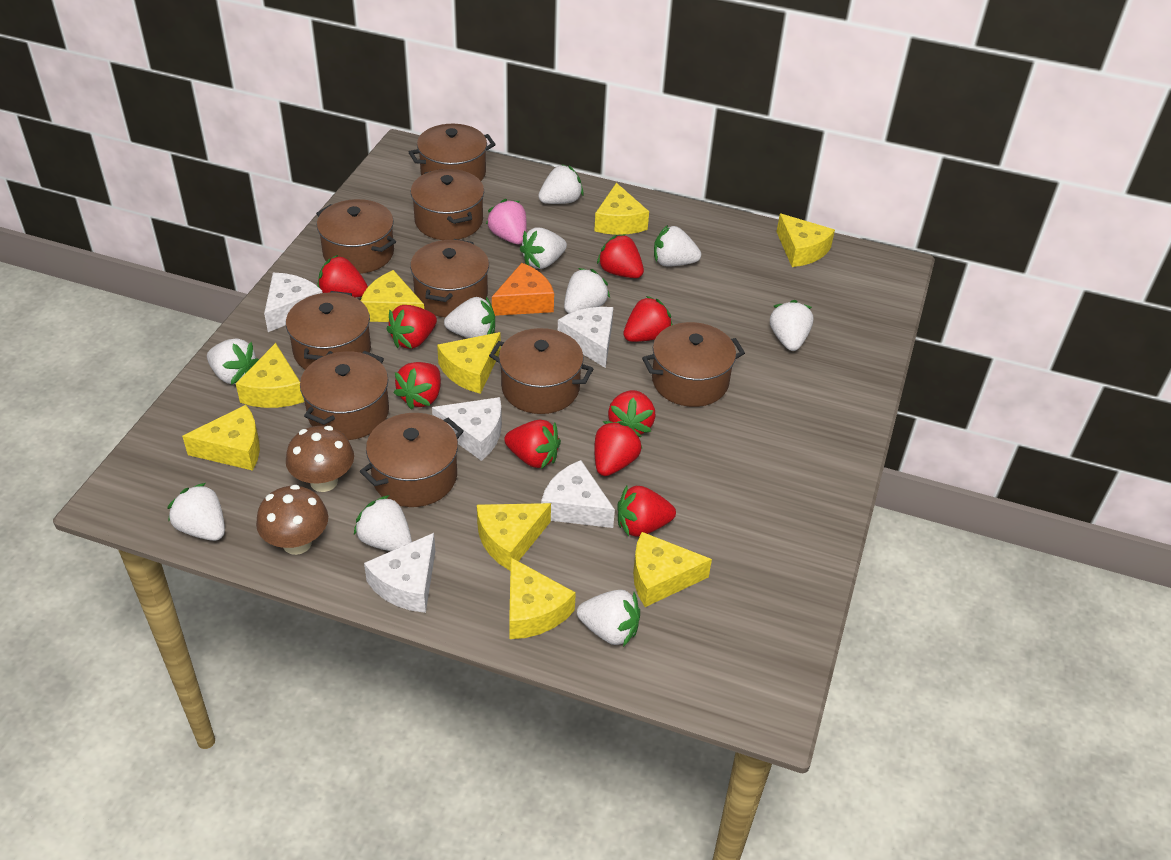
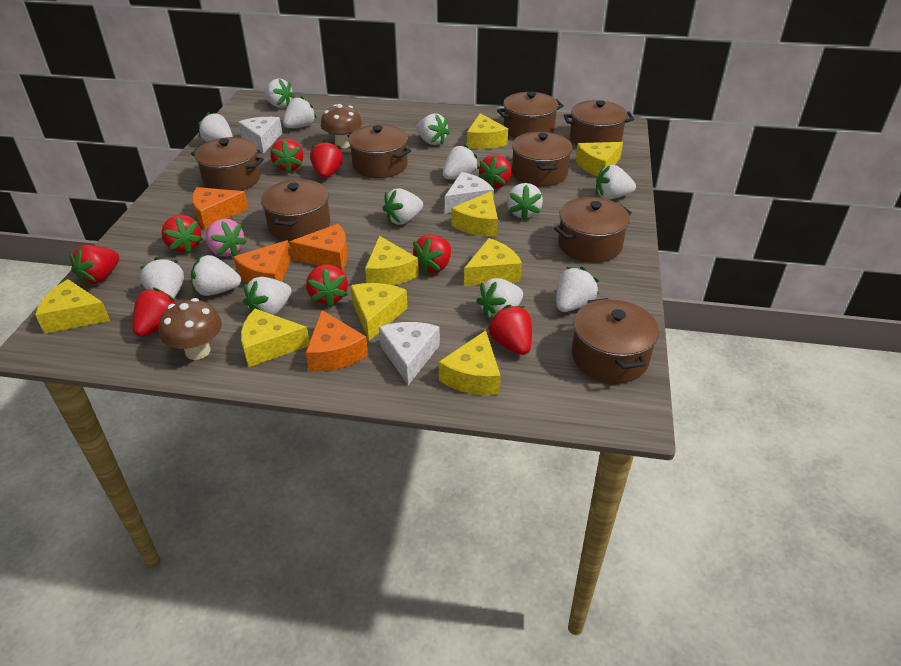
brown pot: 9 -> 8
orange cheese: 1 -> 4
white cheese: 5 -> 3
white strawberry: 10 -> 13

